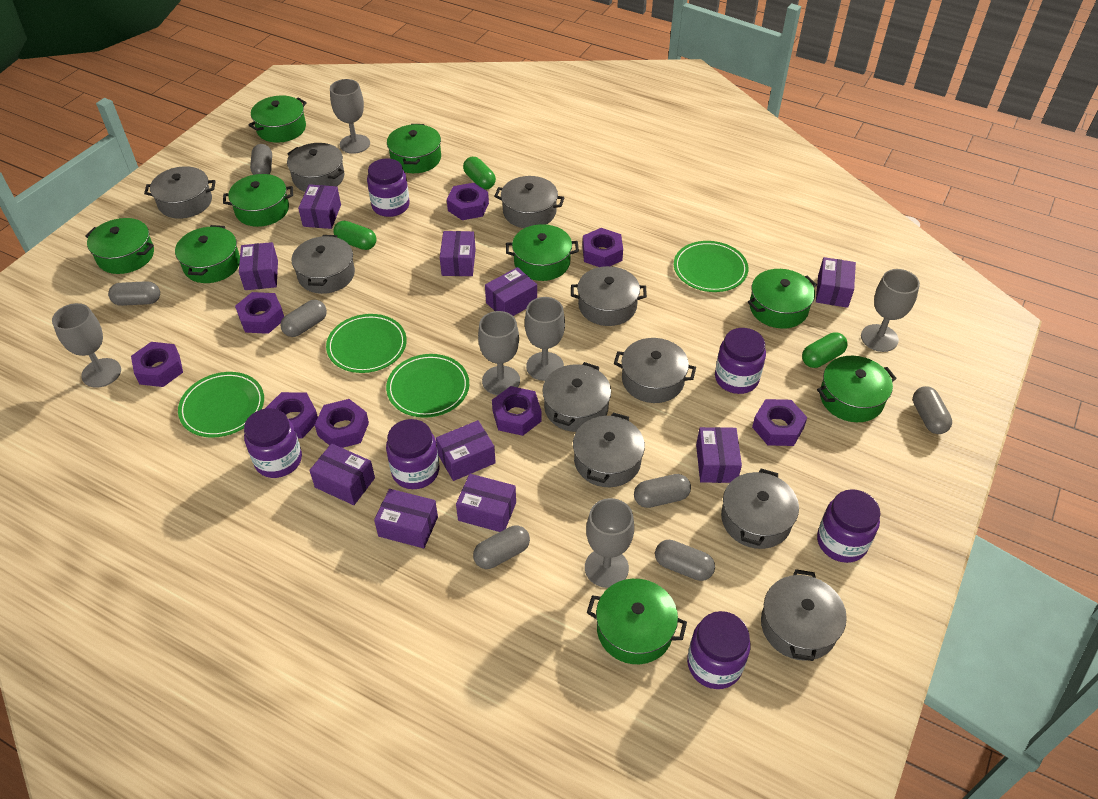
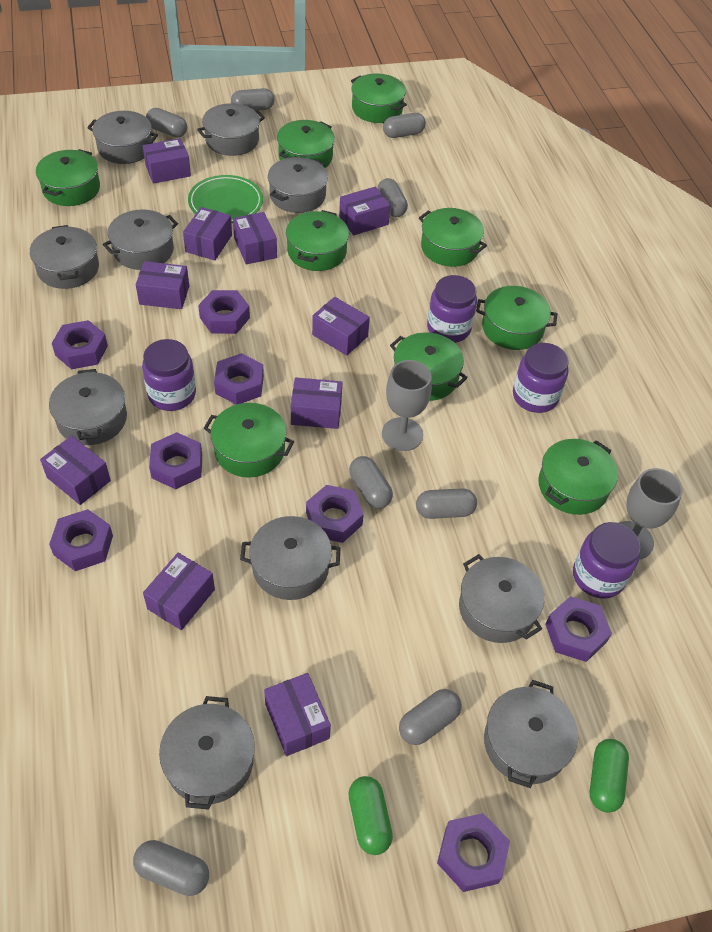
green capsule: 3 -> 2
green plate: 4 -> 1
grey capsule: 7 -> 8
grey goblet: 6 -> 2
purple jar: 6 -> 4

